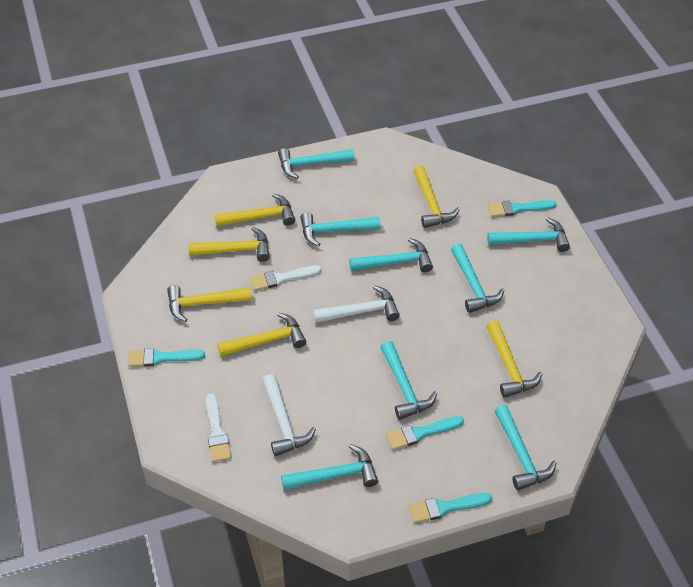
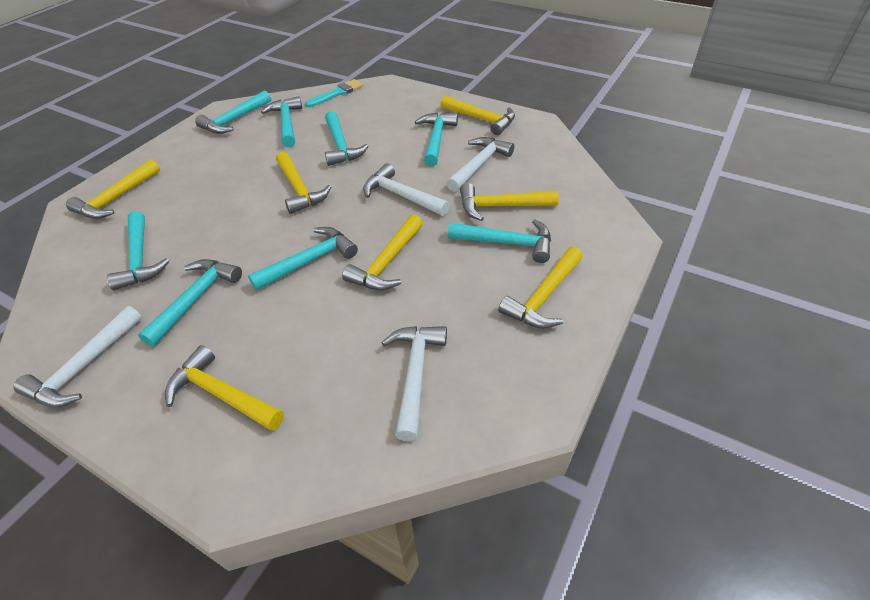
turquoise brush: 4 -> 1
white brush: 2 -> 0
white hammer: 2 -> 4
yellow hammer: 6 -> 7

